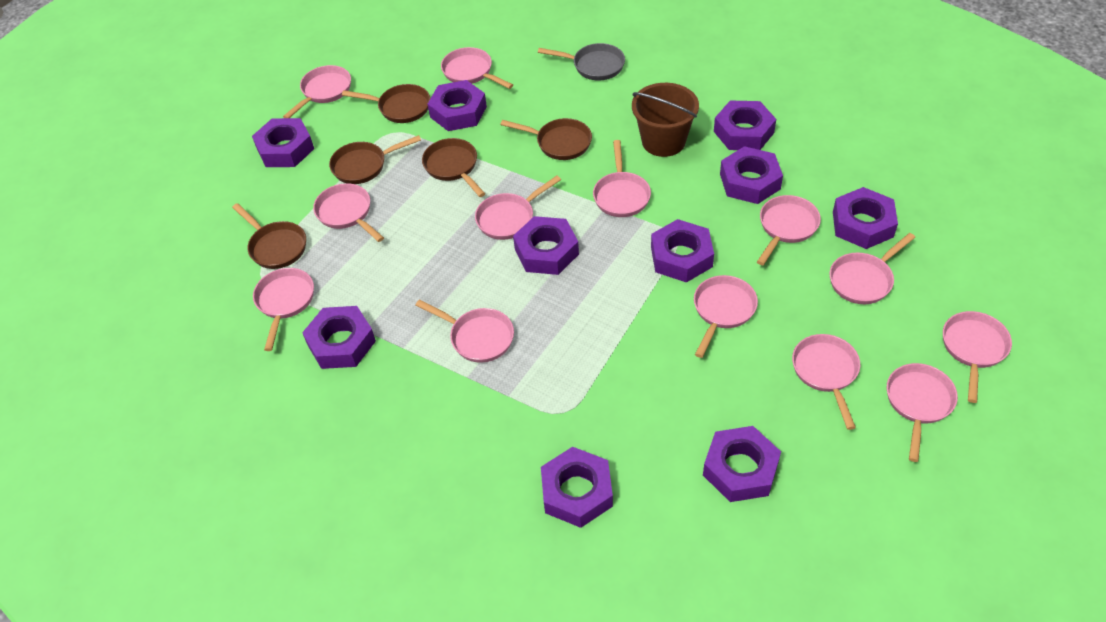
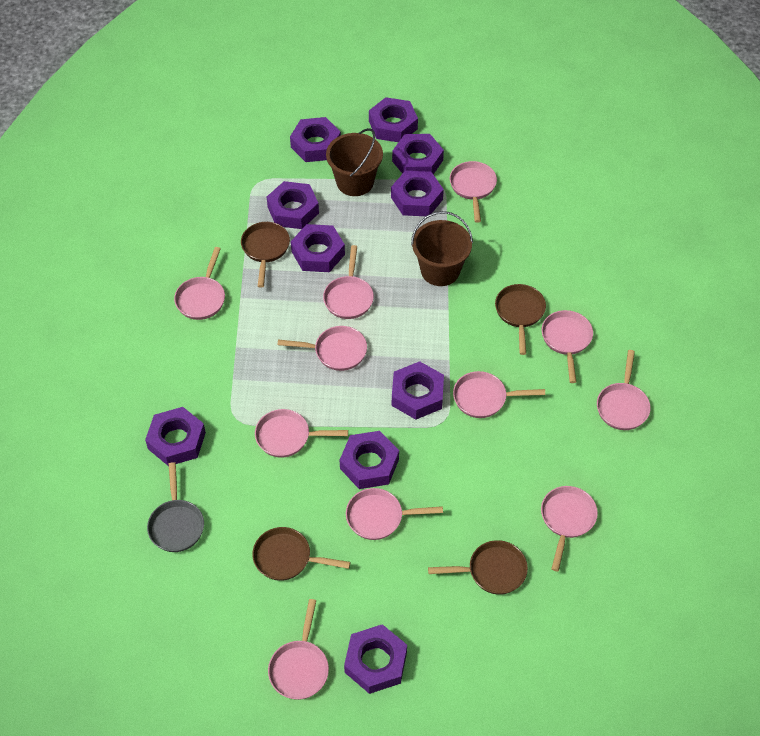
brown bucket: 1 -> 2
brown pan: 5 -> 4
pink pan: 13 -> 11

